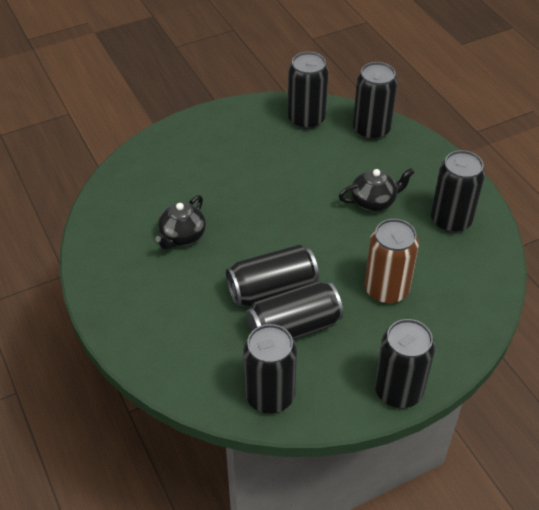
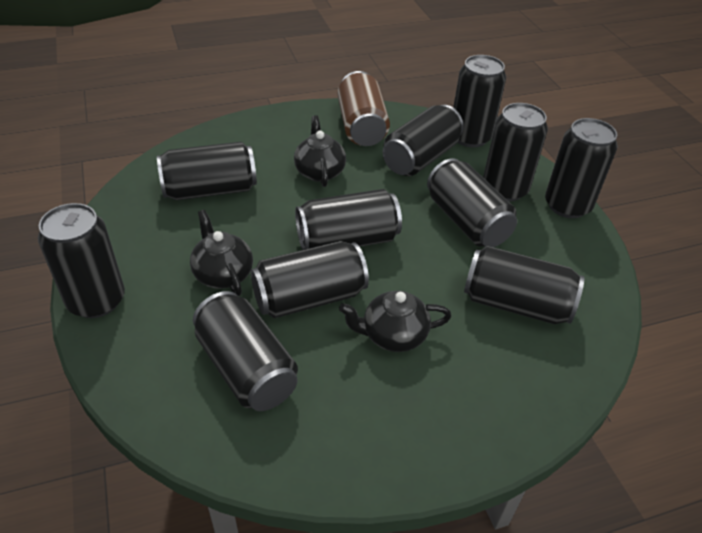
black can: 7 -> 11
black teapot: 2 -> 3

